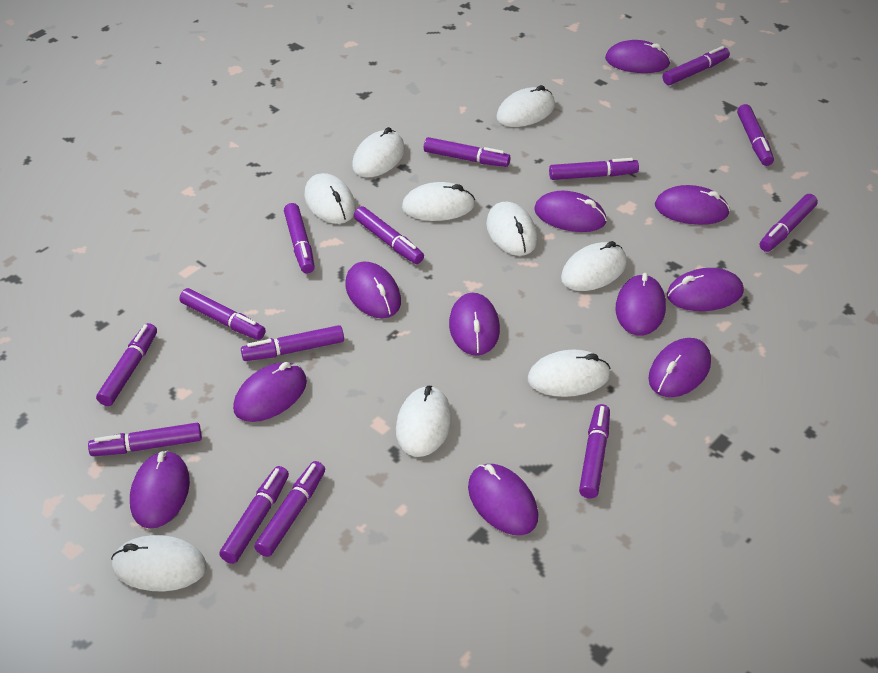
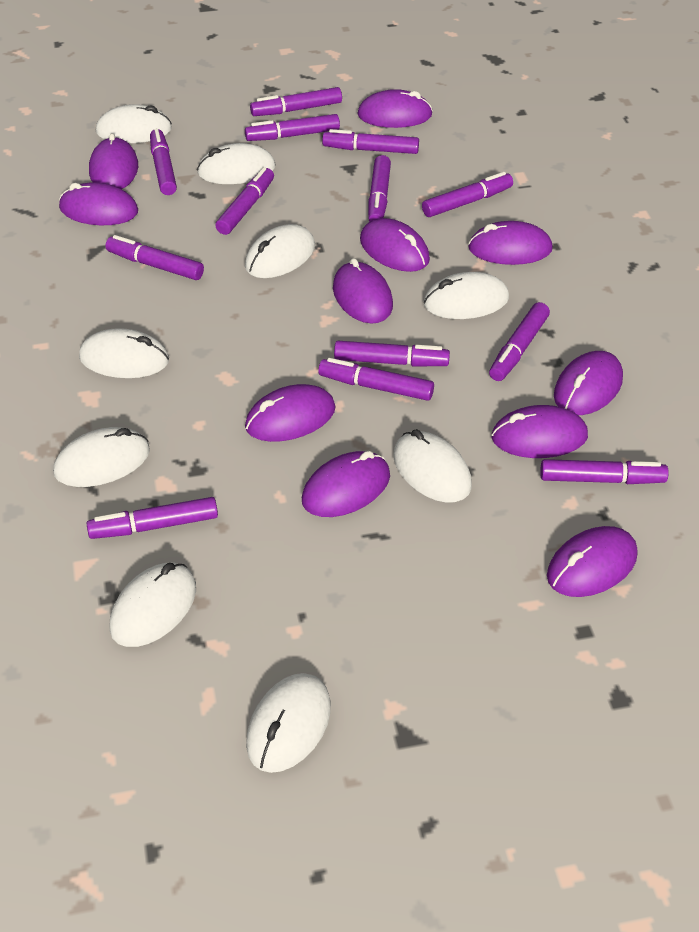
purple marker: 14 -> 13

